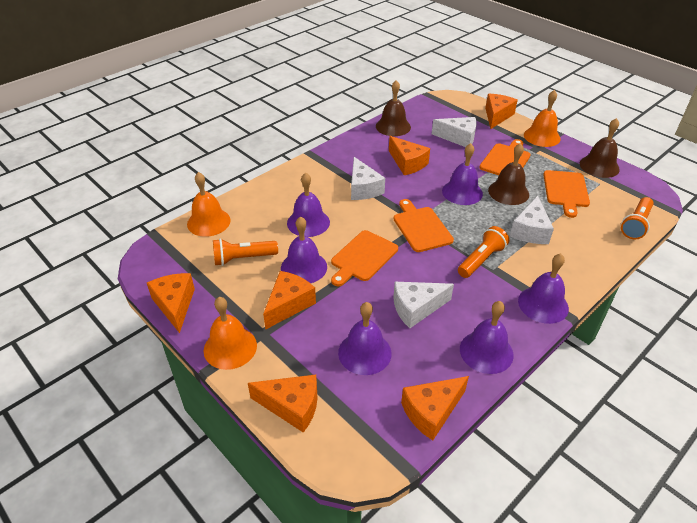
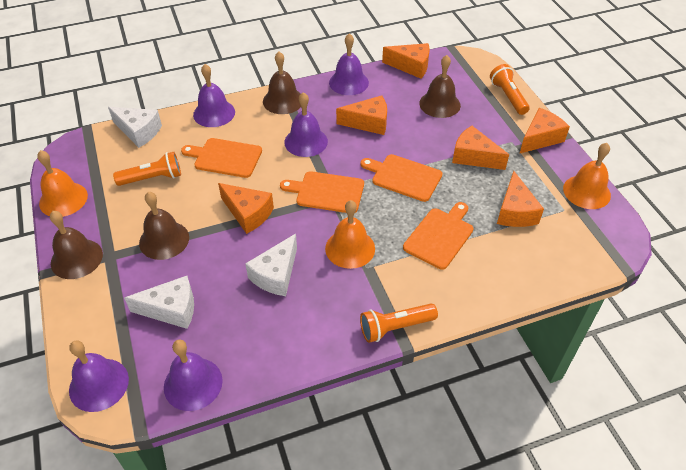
brown bell: 3 -> 4
purple bell: 6 -> 5
white cheese: 4 -> 3

